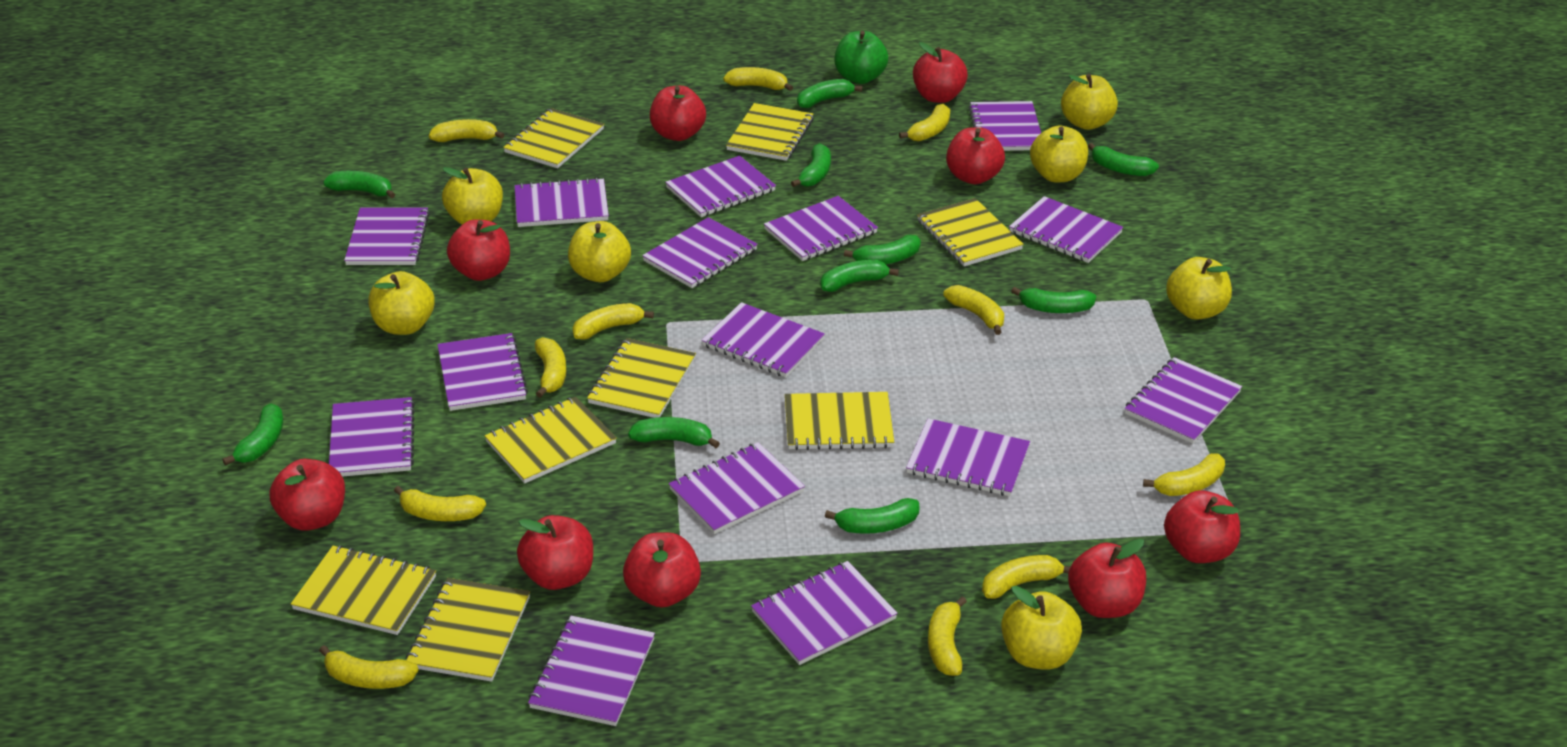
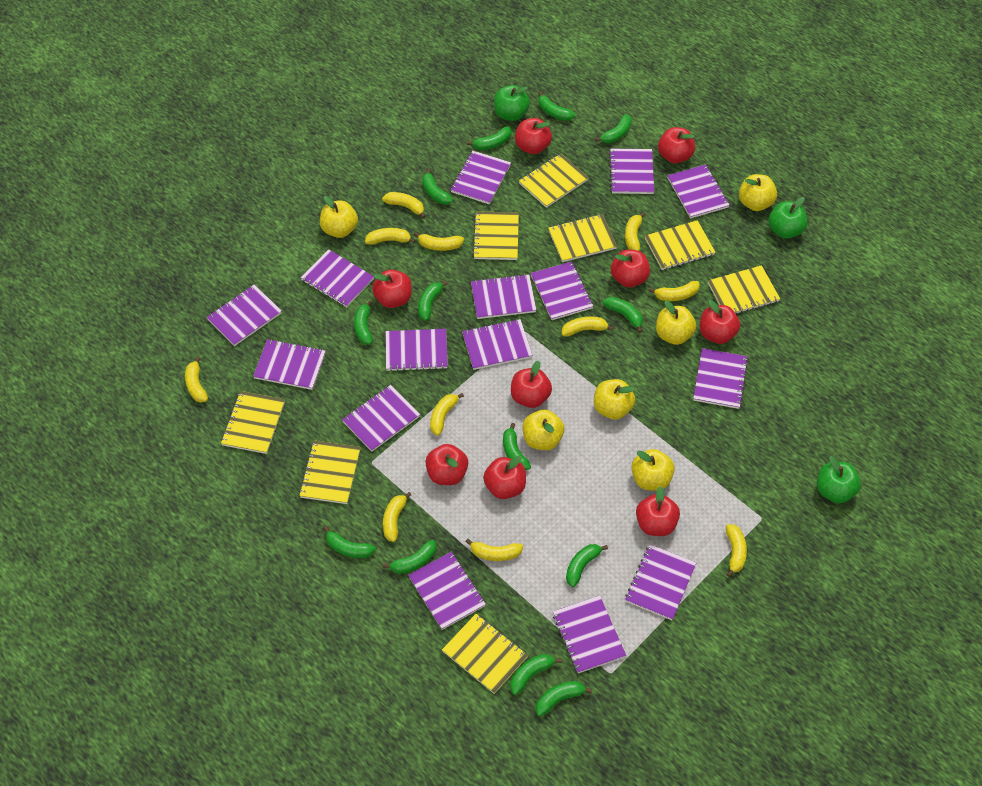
green apple: 1 -> 3
green banana: 10 -> 13
yellow apple: 7 -> 6

